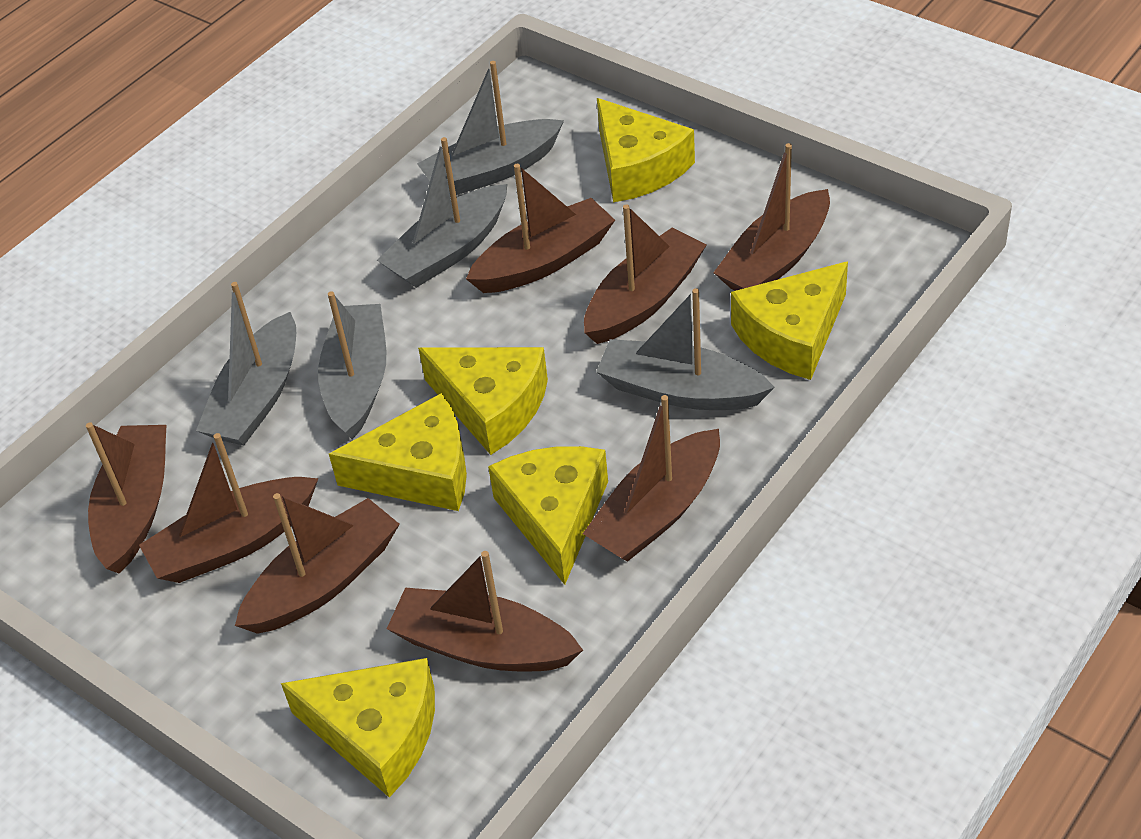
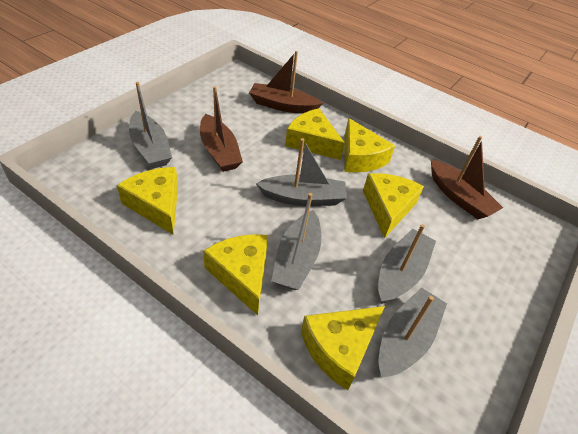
brown boat: 8 -> 3

